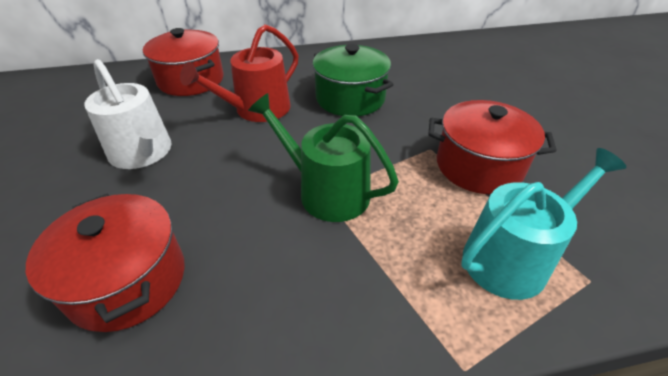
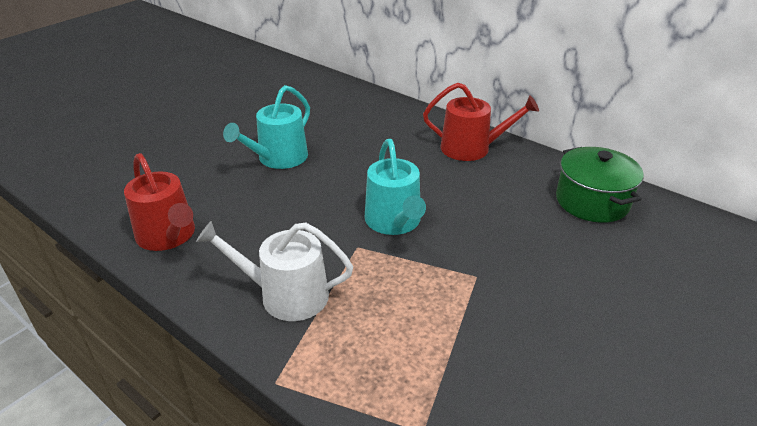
green watering can: 1 -> 0
red pot: 3 -> 0
red watering can: 1 -> 2
turquoise watering can: 1 -> 2

